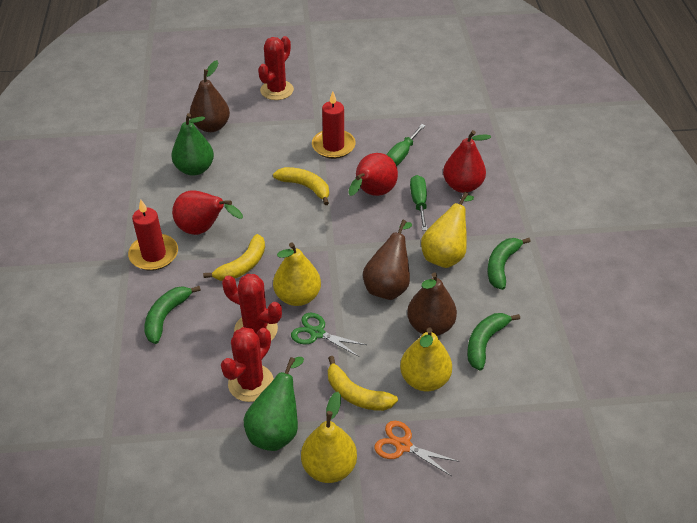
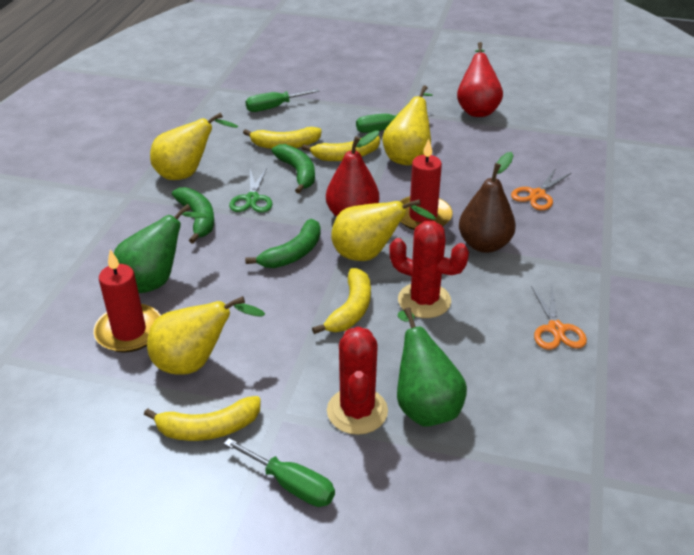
brown pear: 3 -> 1
green screwdriver: 2 -> 3
orange scissors: 1 -> 2
red cactus: 3 -> 2
red pear: 3 -> 2
yellow banana: 3 -> 4

